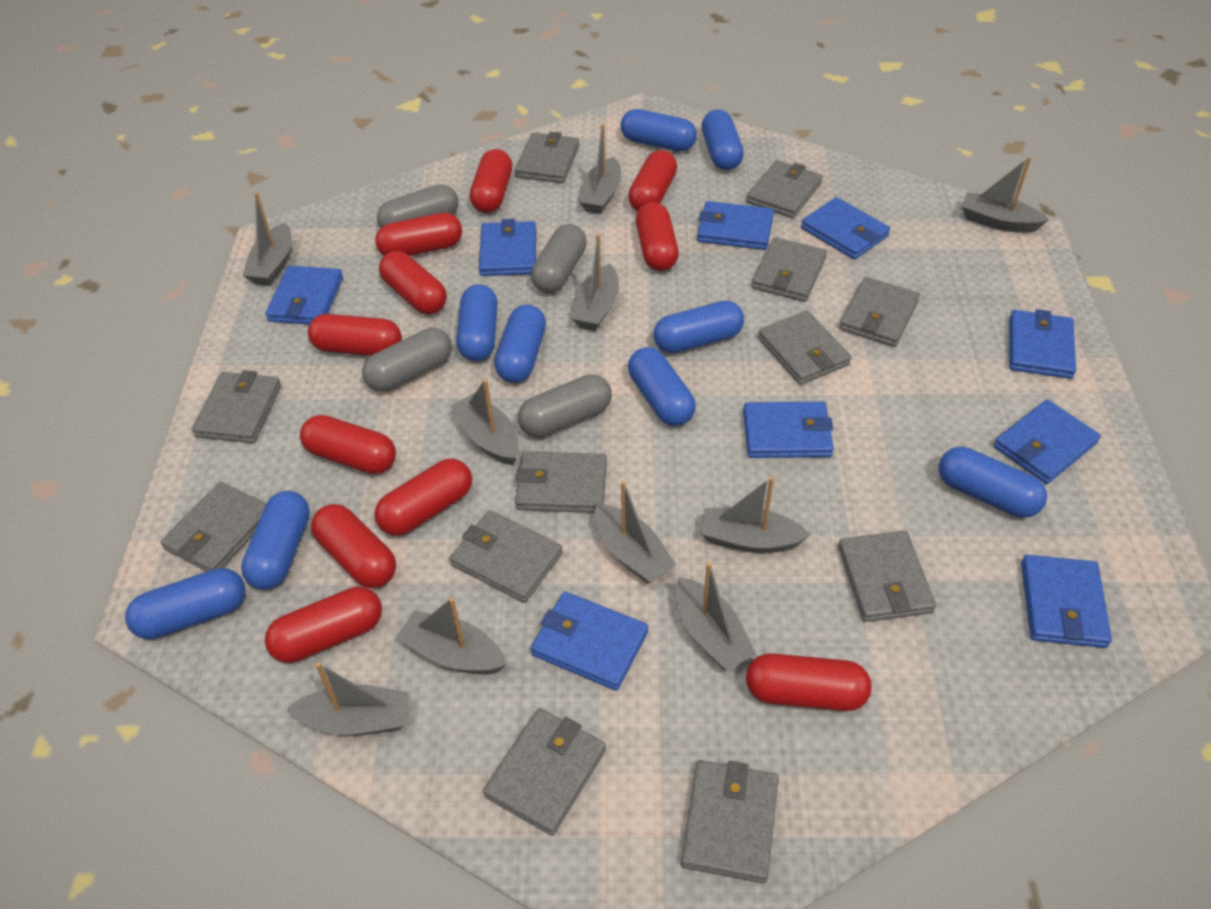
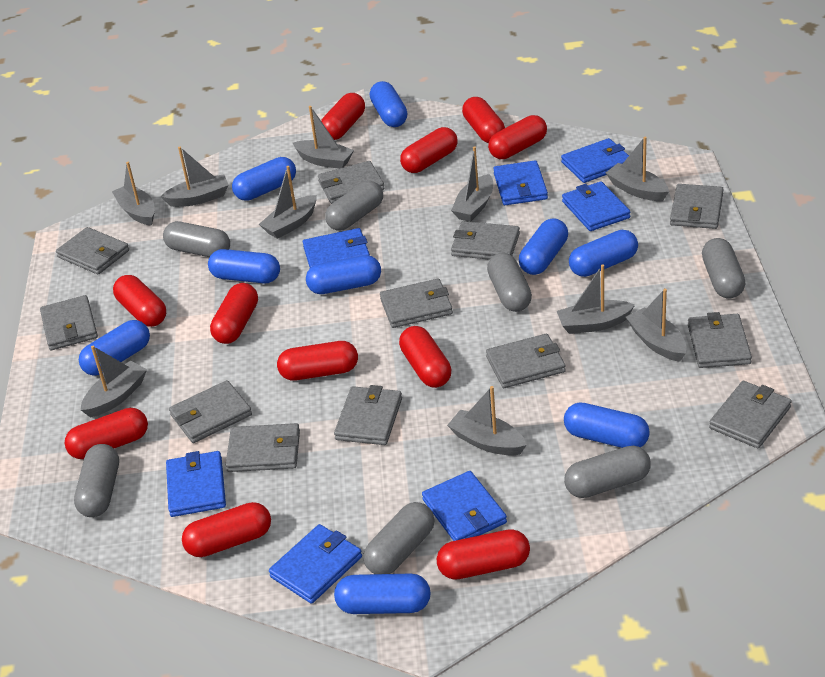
blue wallet: 9 -> 7
grey capsule: 4 -> 7

